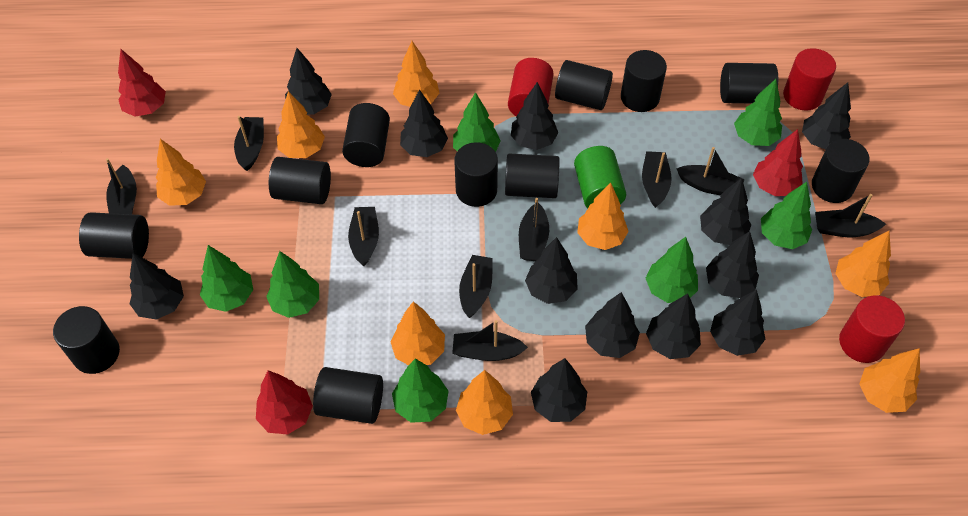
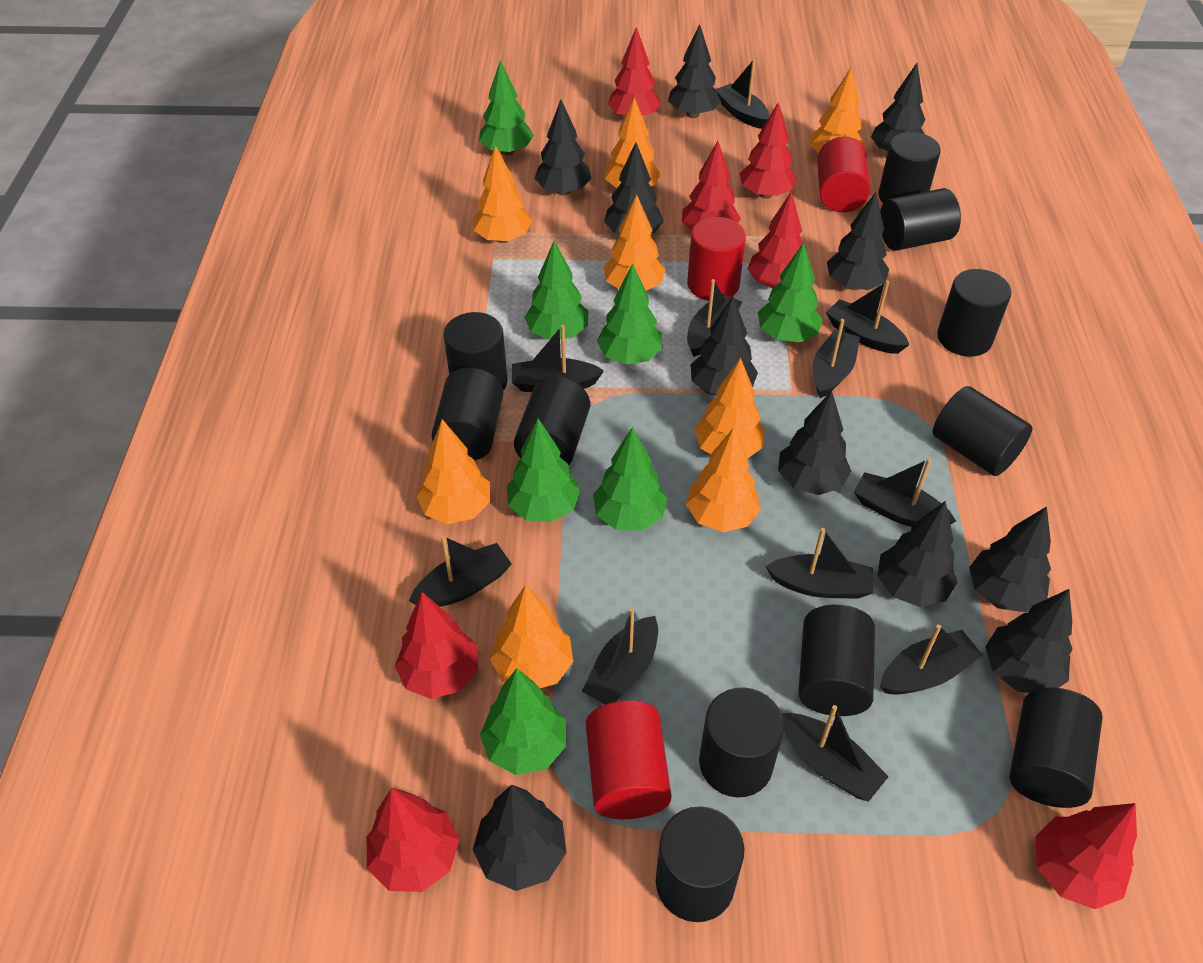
black boat: 9 -> 11
black tree: 12 -> 11
green cylinder: 1 -> 0
red tree: 3 -> 7

